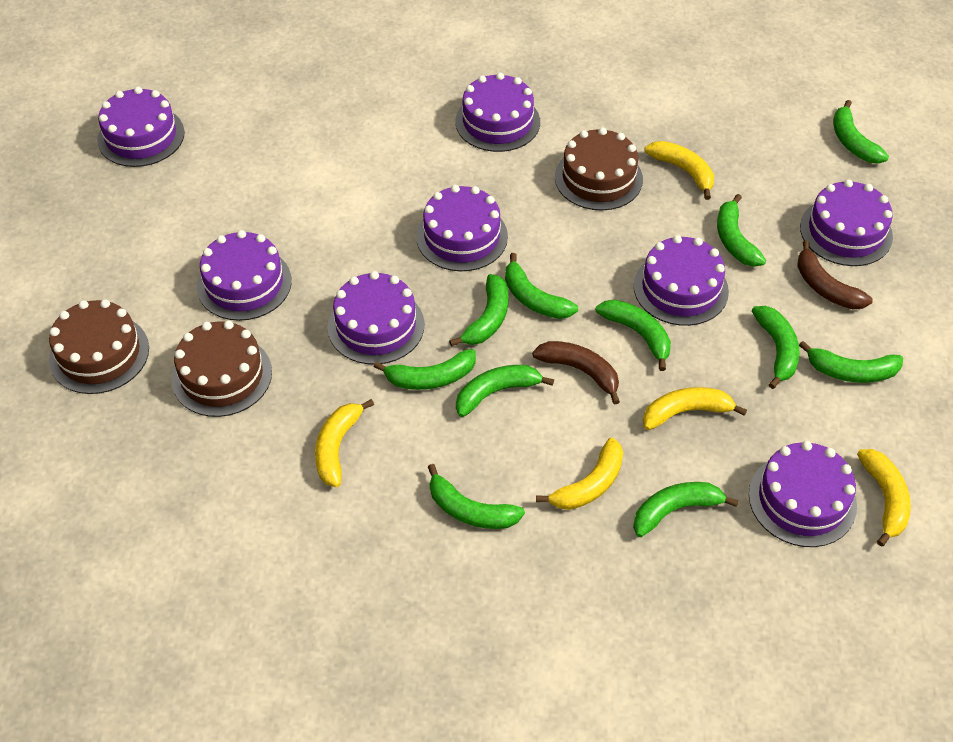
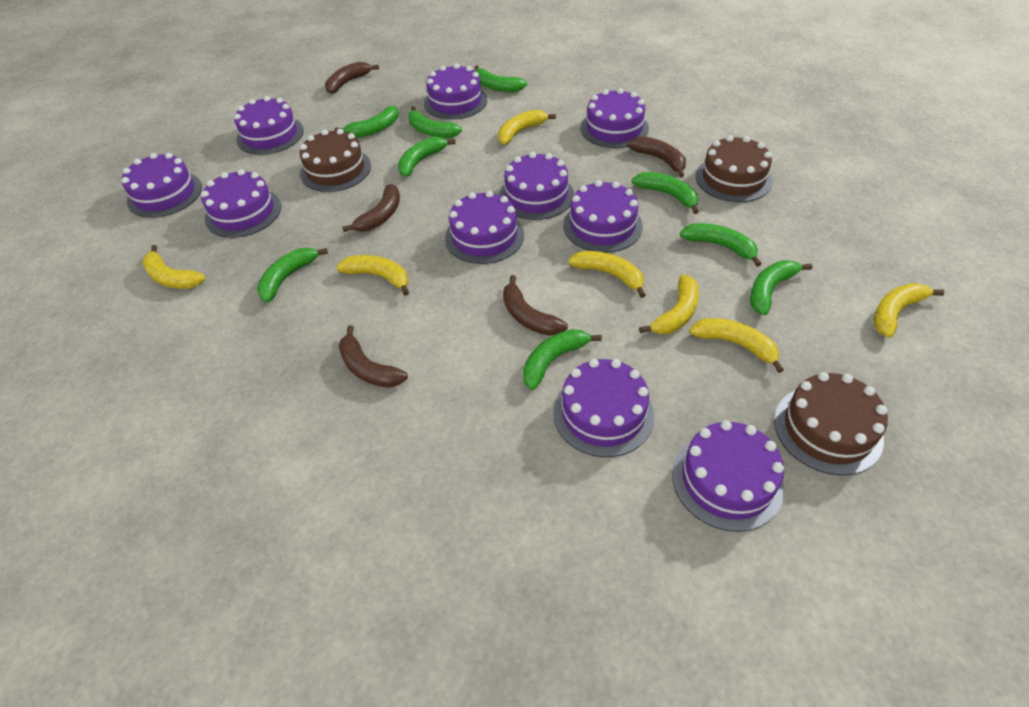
brown banana: 2 -> 5
green banana: 11 -> 9
purple cake: 8 -> 10
yellow banana: 5 -> 7

